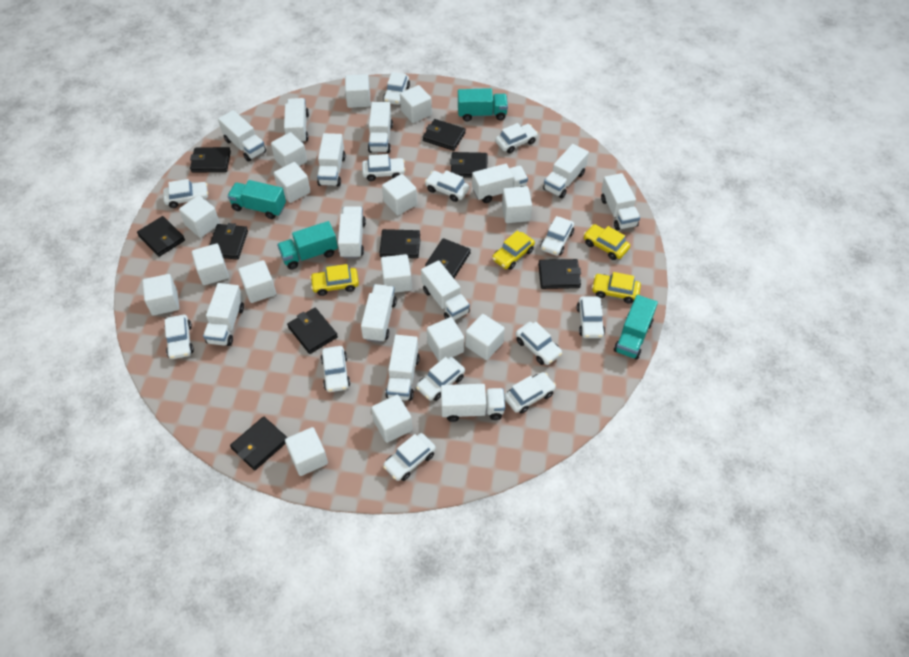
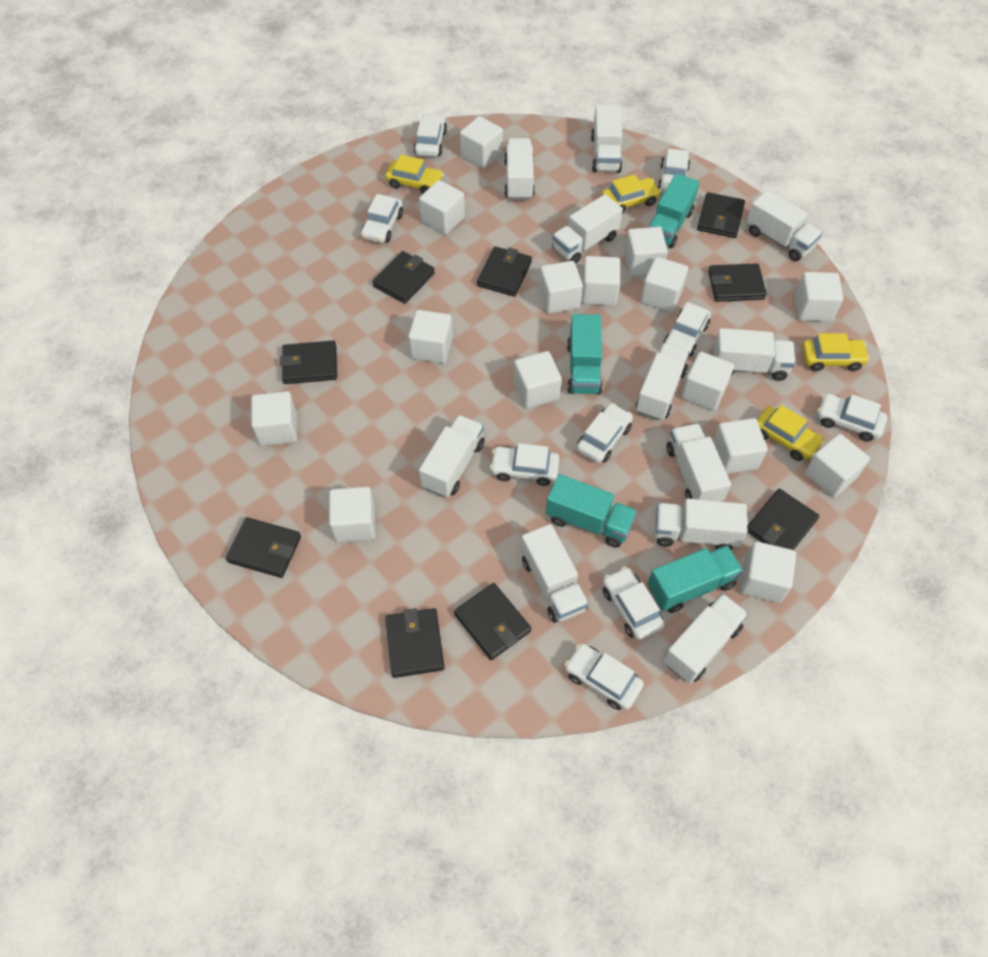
black wallet: 10 -> 9
white car: 13 -> 9
white truck: 13 -> 11

